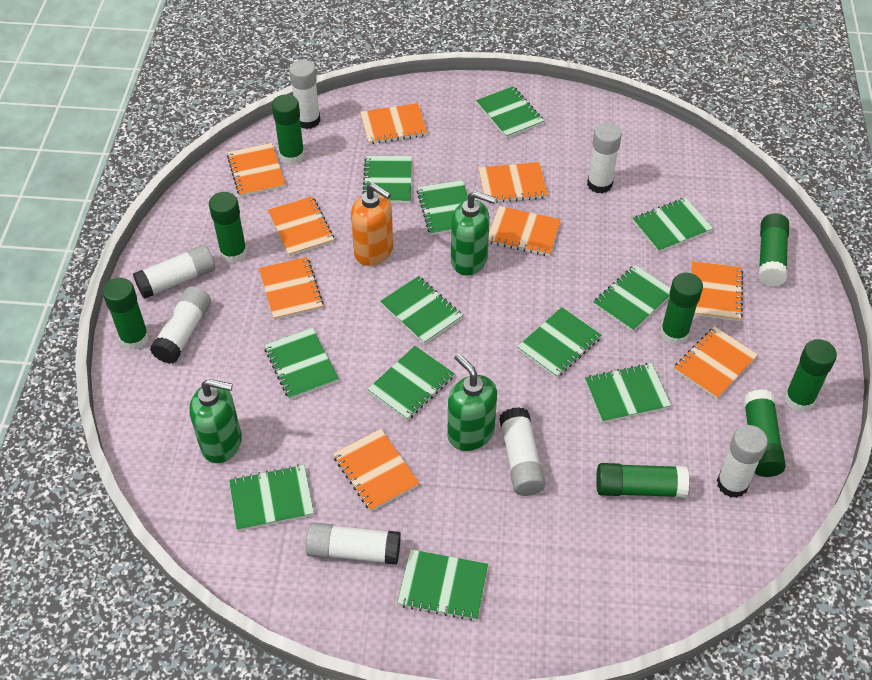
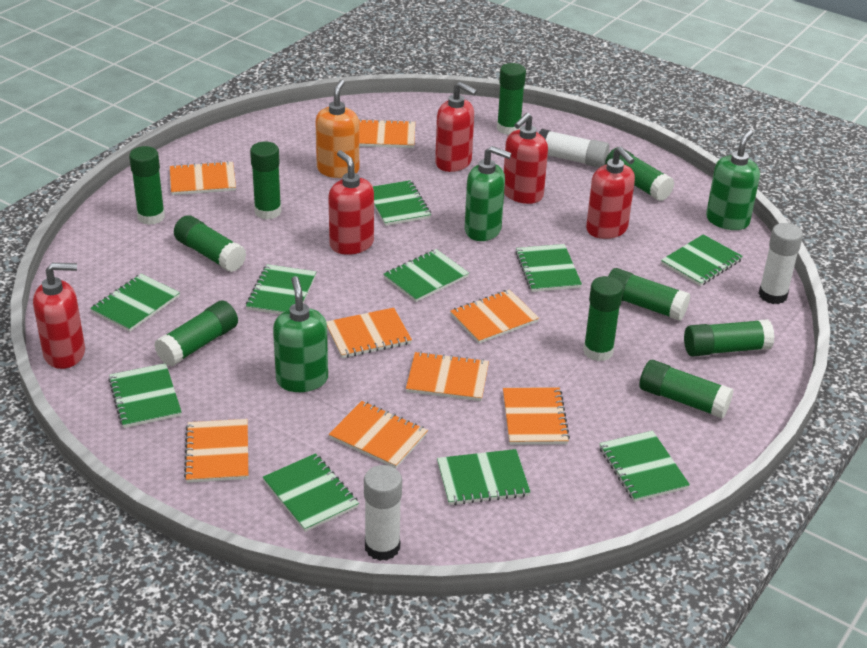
green glue stick: 8 -> 10
green notebook: 12 -> 10
orange notebook: 9 -> 8
red soap dispenser: 0 -> 5
white glue stick: 7 -> 3

